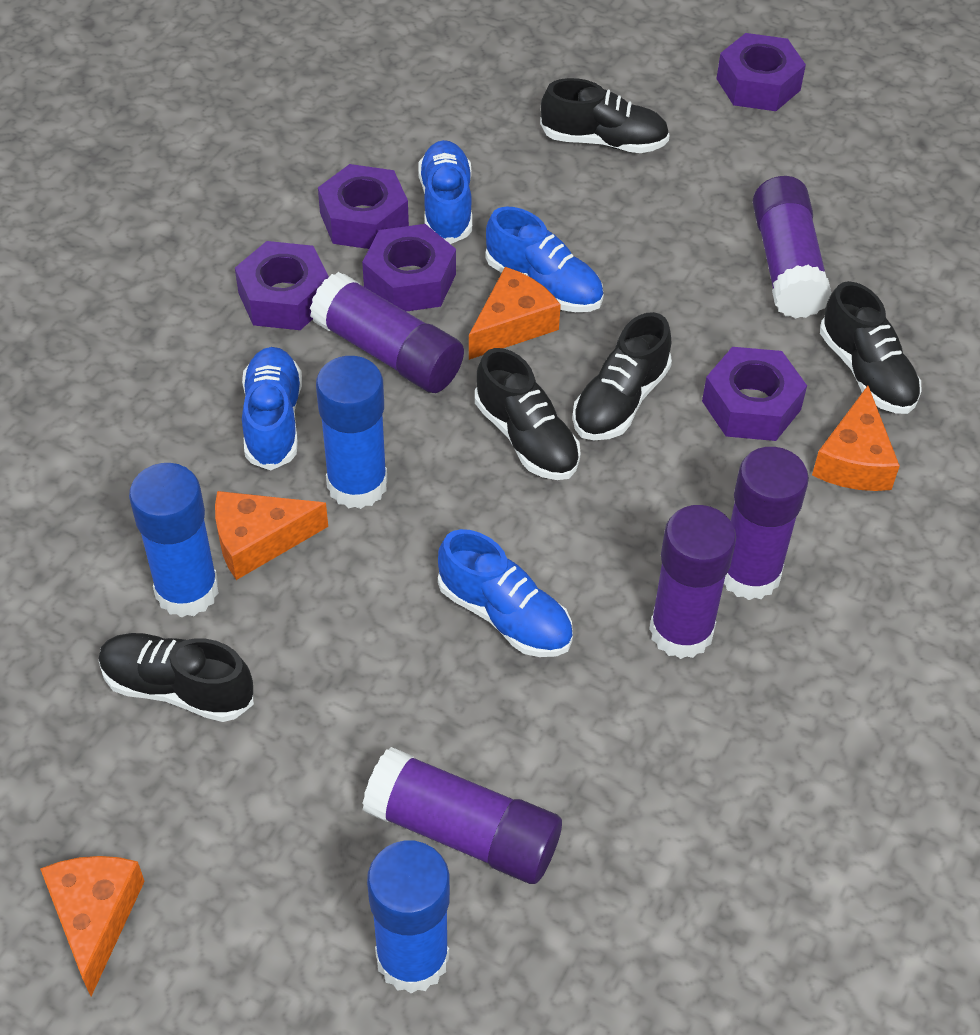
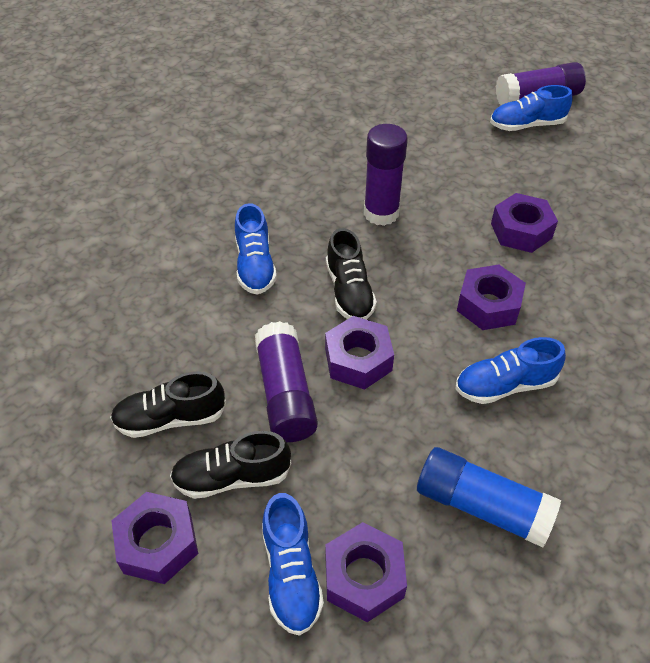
black shoe: 5 -> 3
blue glue stick: 3 -> 1
orange cheese: 4 -> 0
purple glue stick: 5 -> 3

